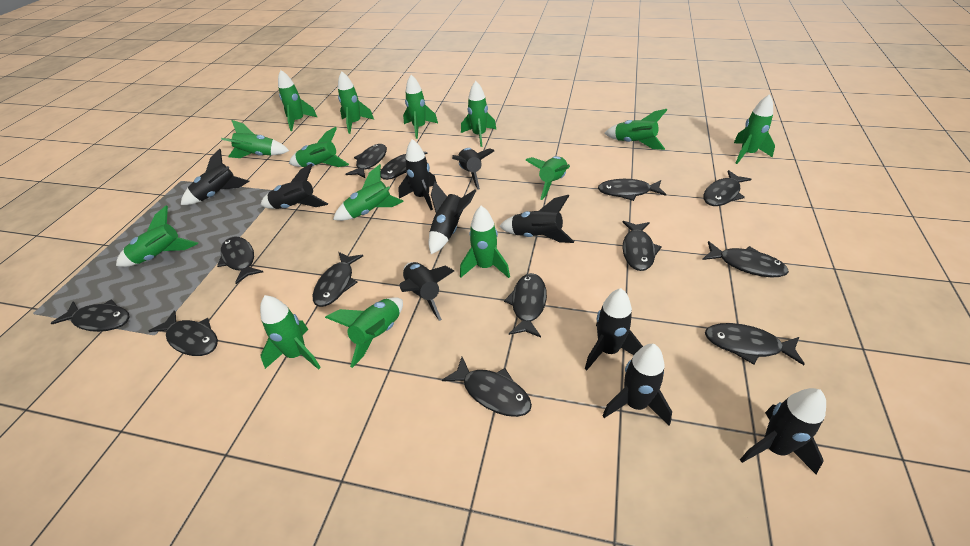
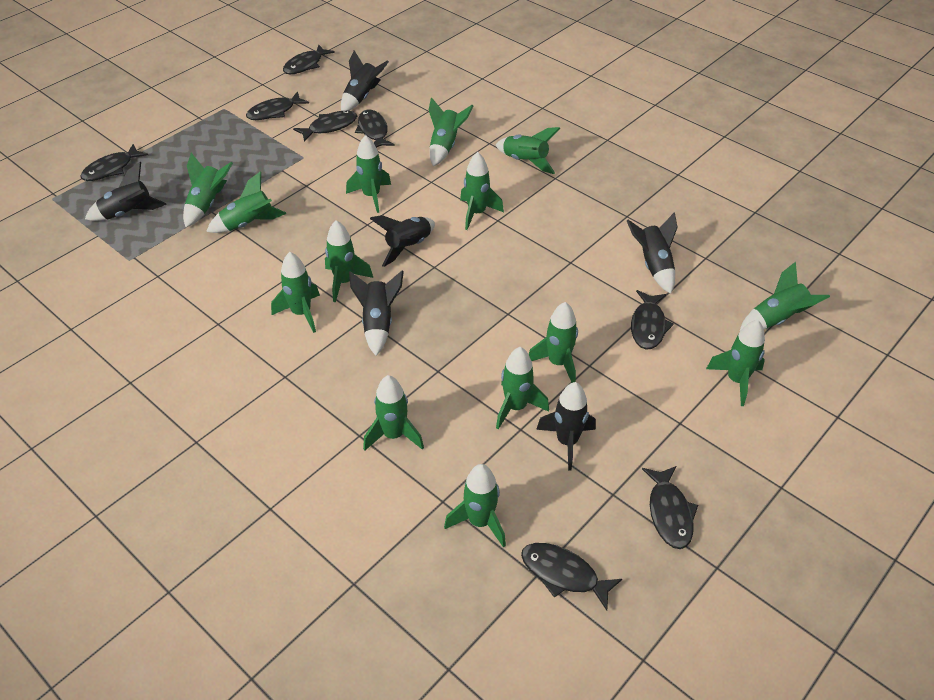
black fish: 13 -> 8
black rocket: 10 -> 6

